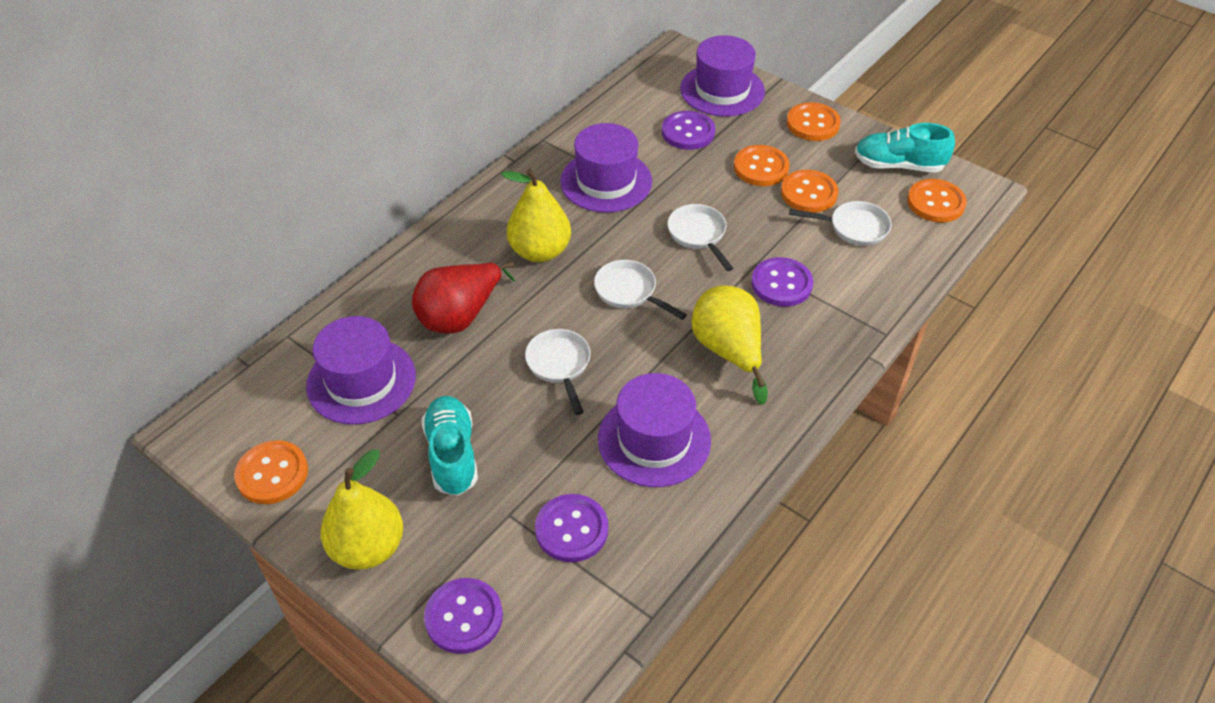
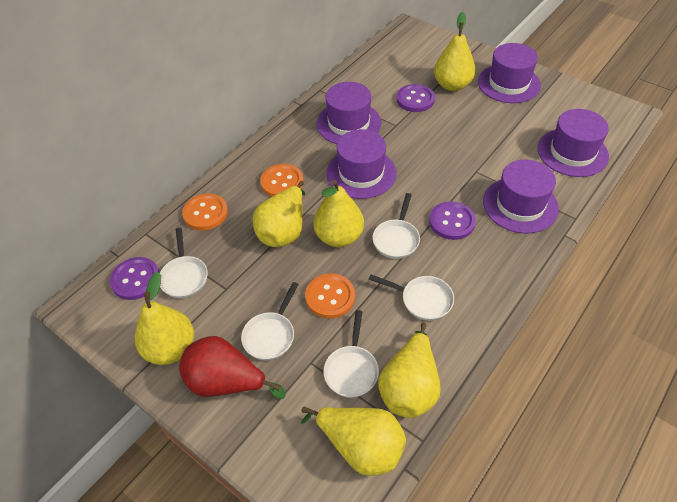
orange button: 5 -> 3
purple button: 4 -> 3
purple hat: 4 -> 5
turquoise shoe: 2 -> 0
white pan: 4 -> 5
yellow pear: 3 -> 6

